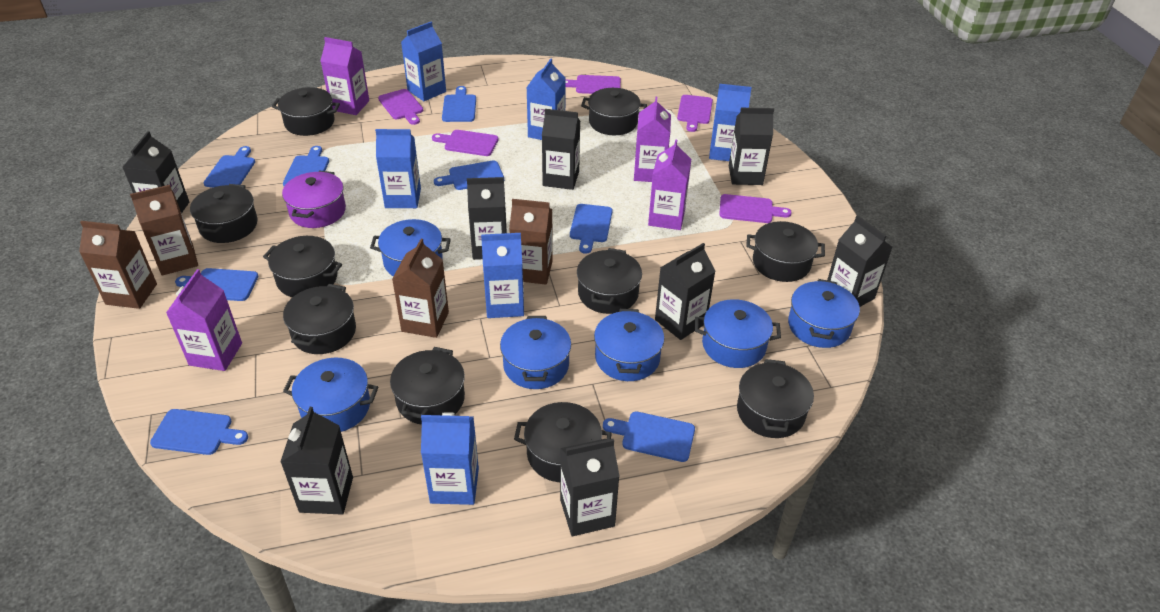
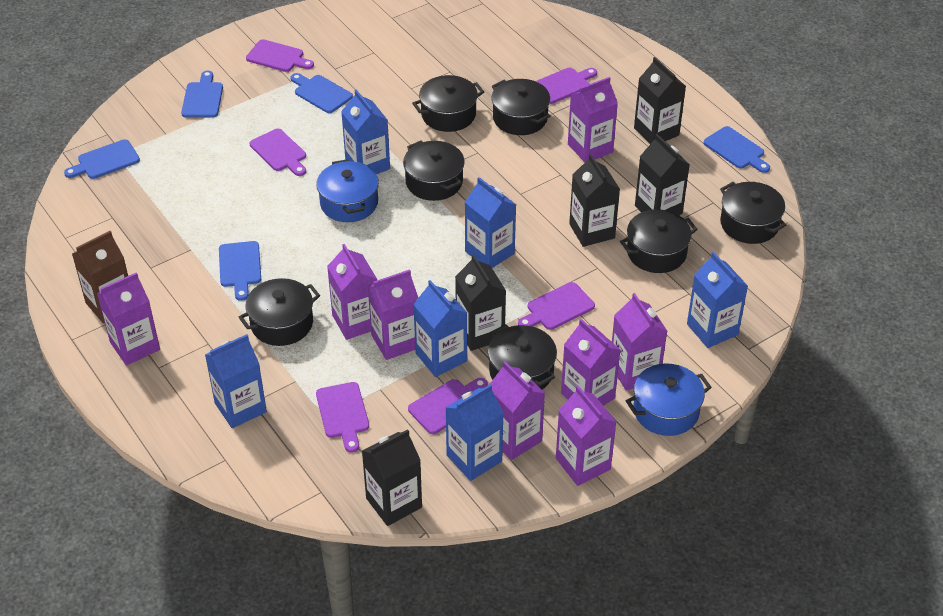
black carton: 8 -> 5
black pot: 10 -> 7
blue cutting board: 8 -> 5
blue pot: 6 -> 2
brown carton: 4 -> 1
purple carton: 4 -> 8
purple cutting board: 5 -> 6
purple pot: 1 -> 0

